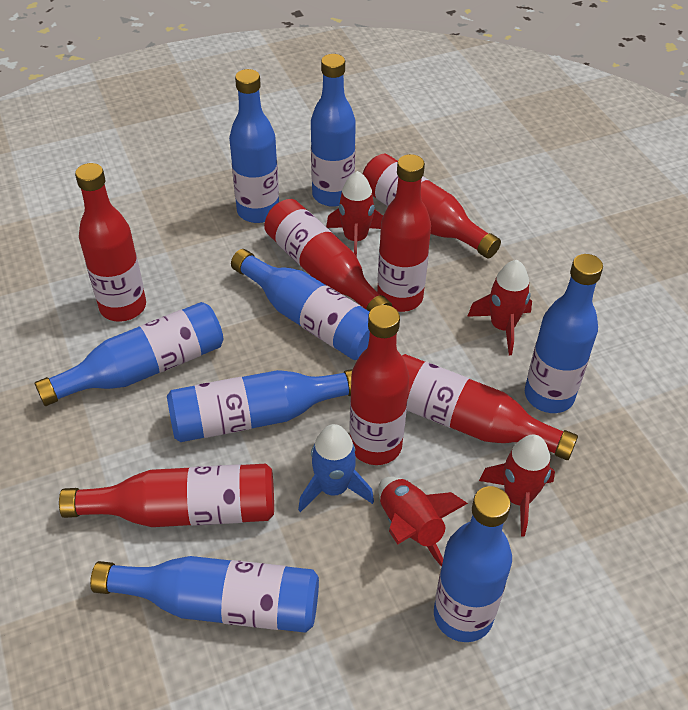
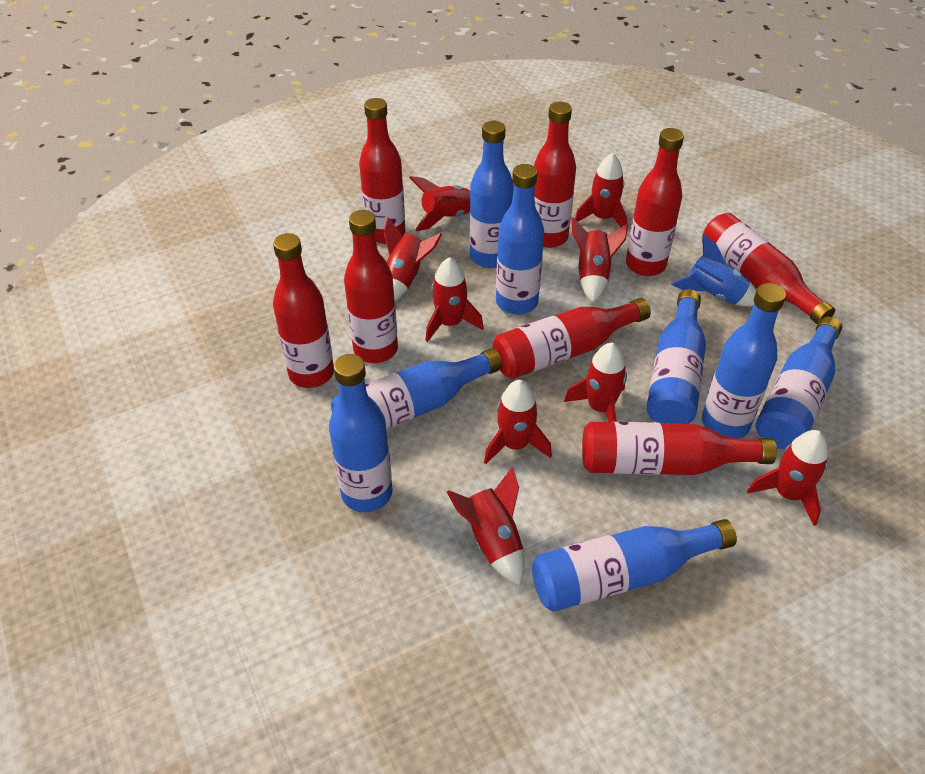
red bottle: 7 -> 8
red rocket: 4 -> 9

